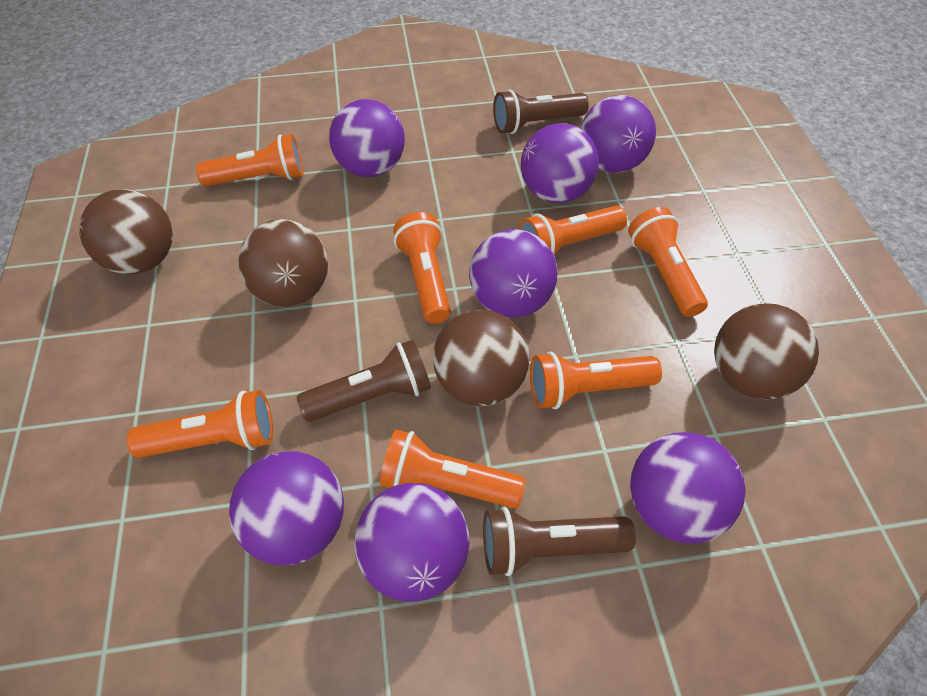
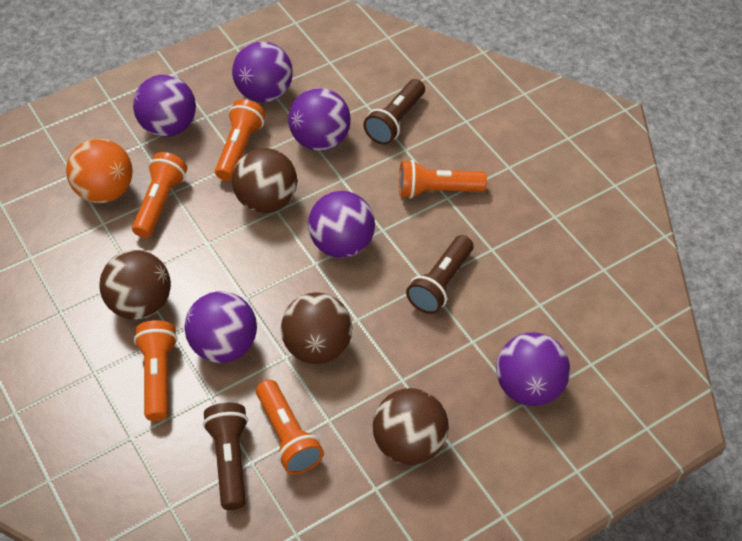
orange ball: 0 -> 1
orange flashlight: 7 -> 5
purple ball: 7 -> 6

